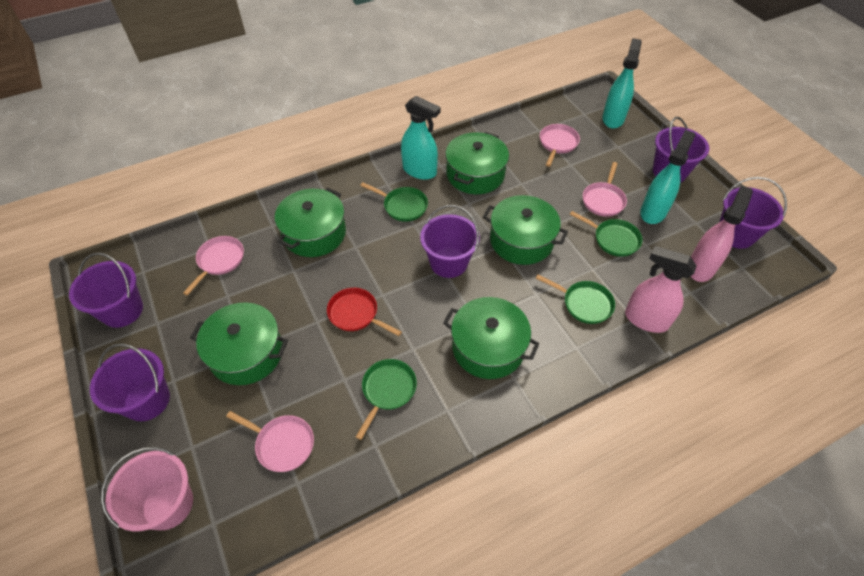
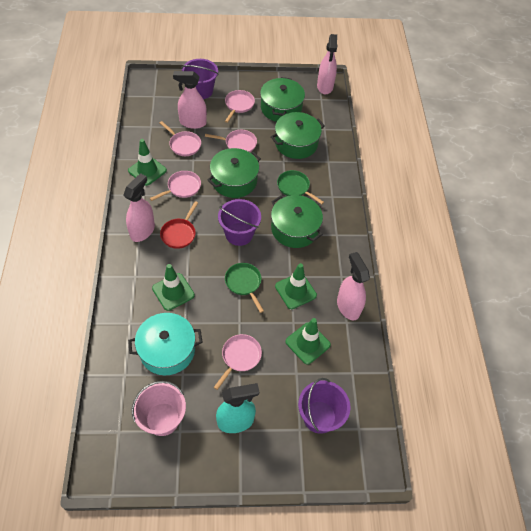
green pan: 4 -> 2
green pot: 5 -> 4
green traffic cone: 0 -> 4
pink pan: 4 -> 5
pink spray bottle: 2 -> 4
purple bucket: 5 -> 3
turquoise pot: 0 -> 1
turquoise spray bottle: 3 -> 1

